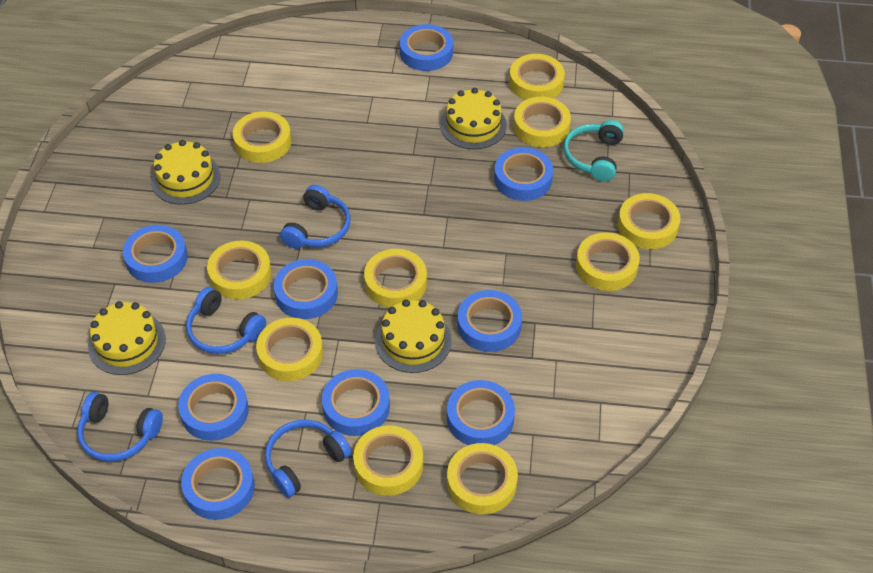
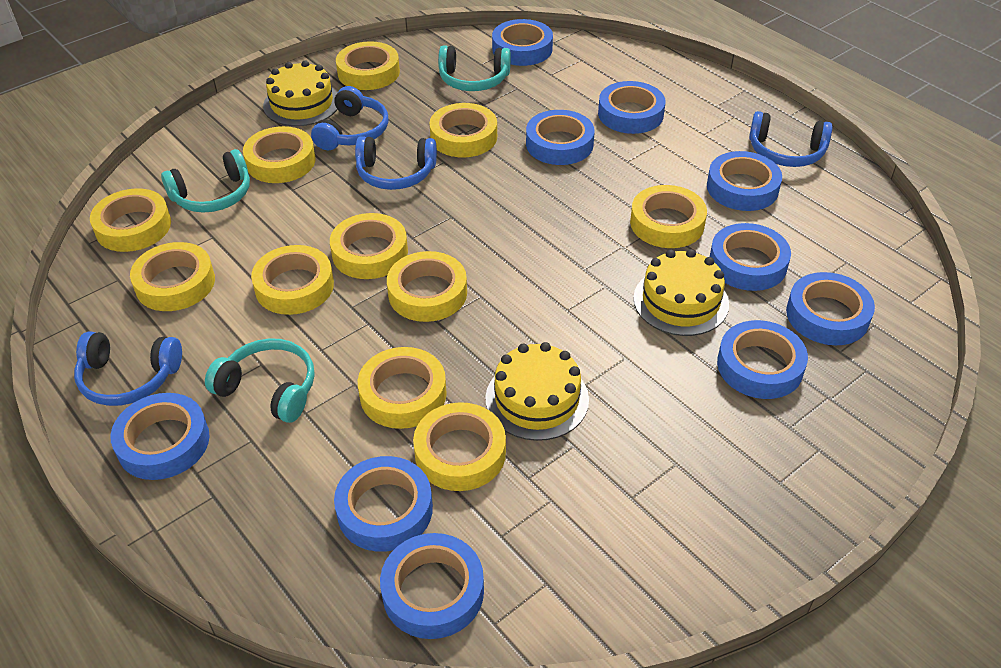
blue tape: 9 -> 10
turquoise headphones: 1 -> 3
yellow cake: 4 -> 3
yellow tape: 10 -> 11

